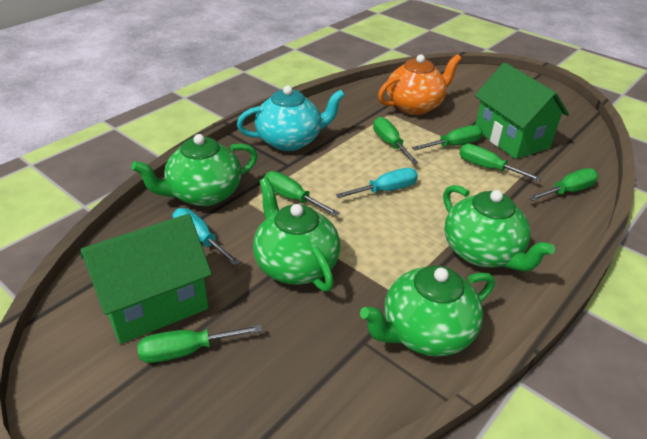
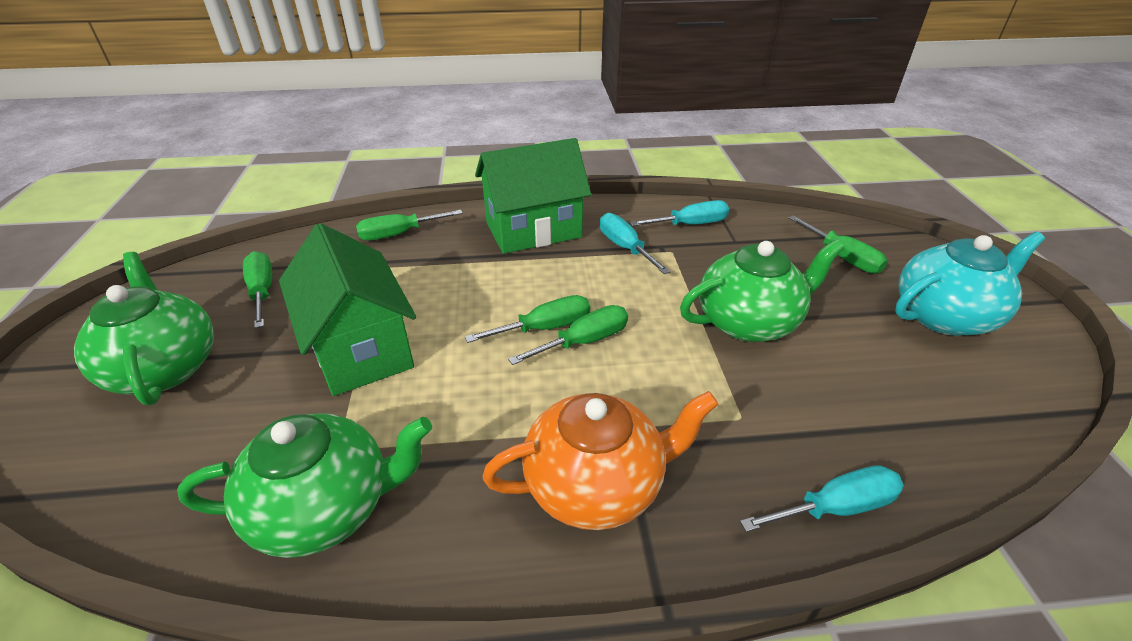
green screwdriver: 6 -> 5
green teapot: 4 -> 3
turquoise screwdriver: 2 -> 3

